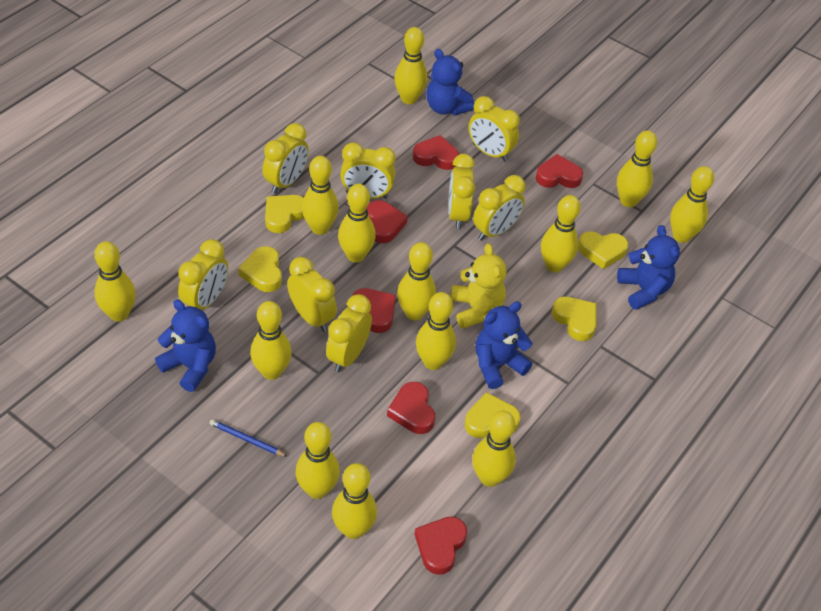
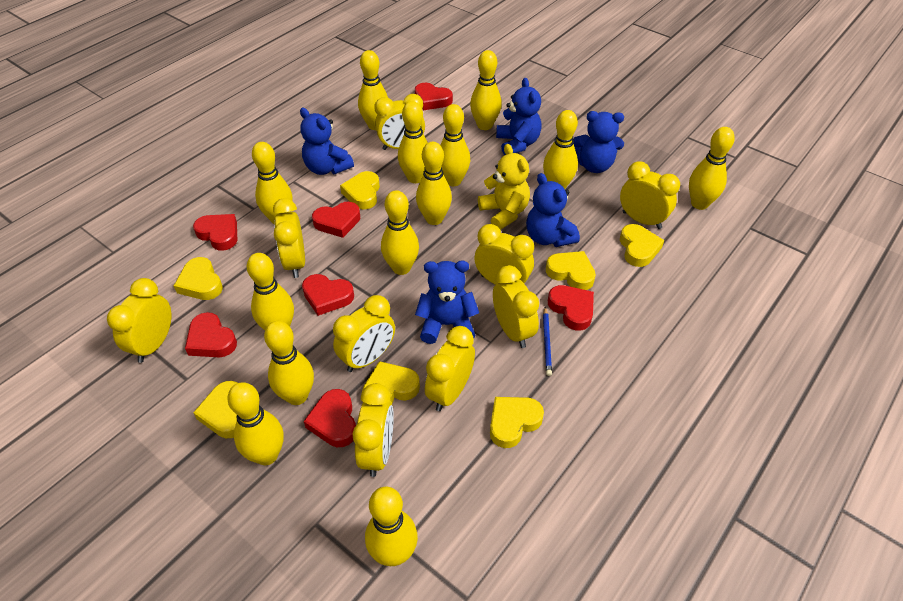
blue teddy bear: 4 -> 5
red heart: 6 -> 7
yellow clock: 8 -> 9
yellow heart: 5 -> 7

